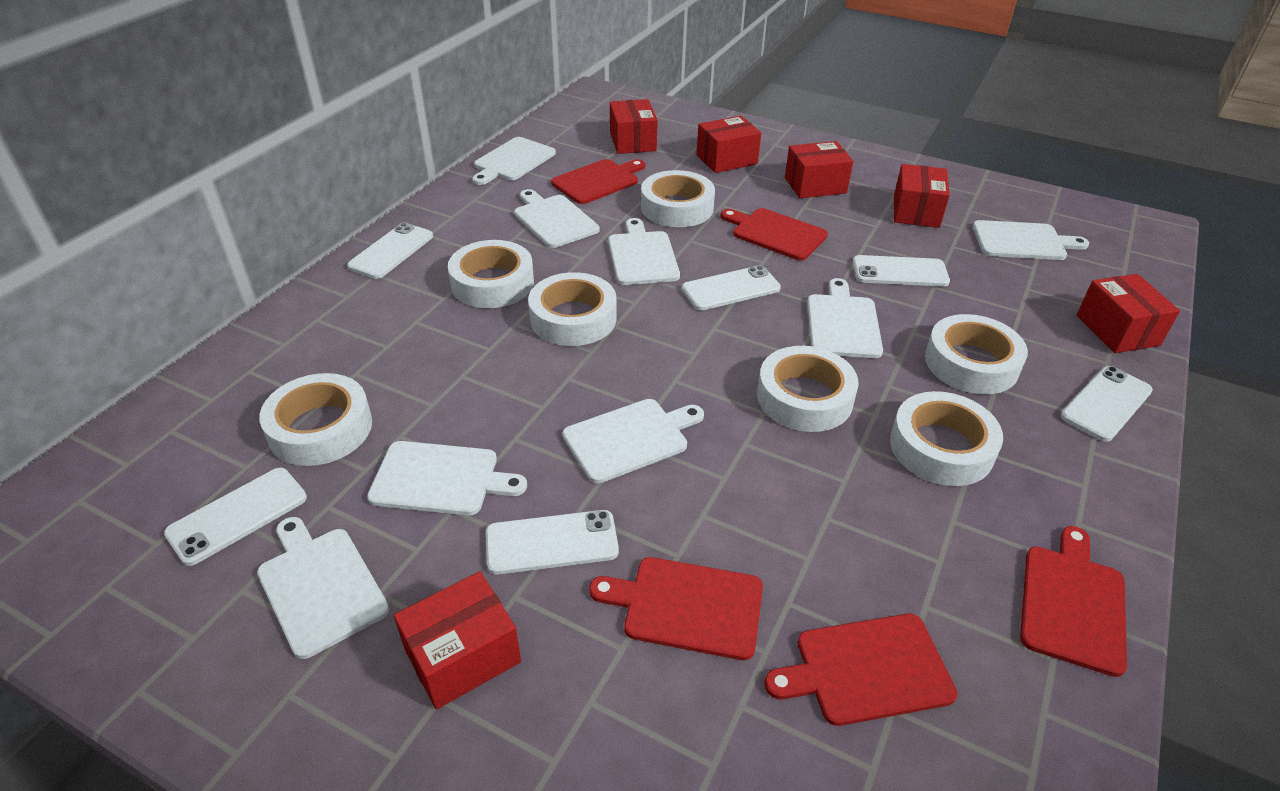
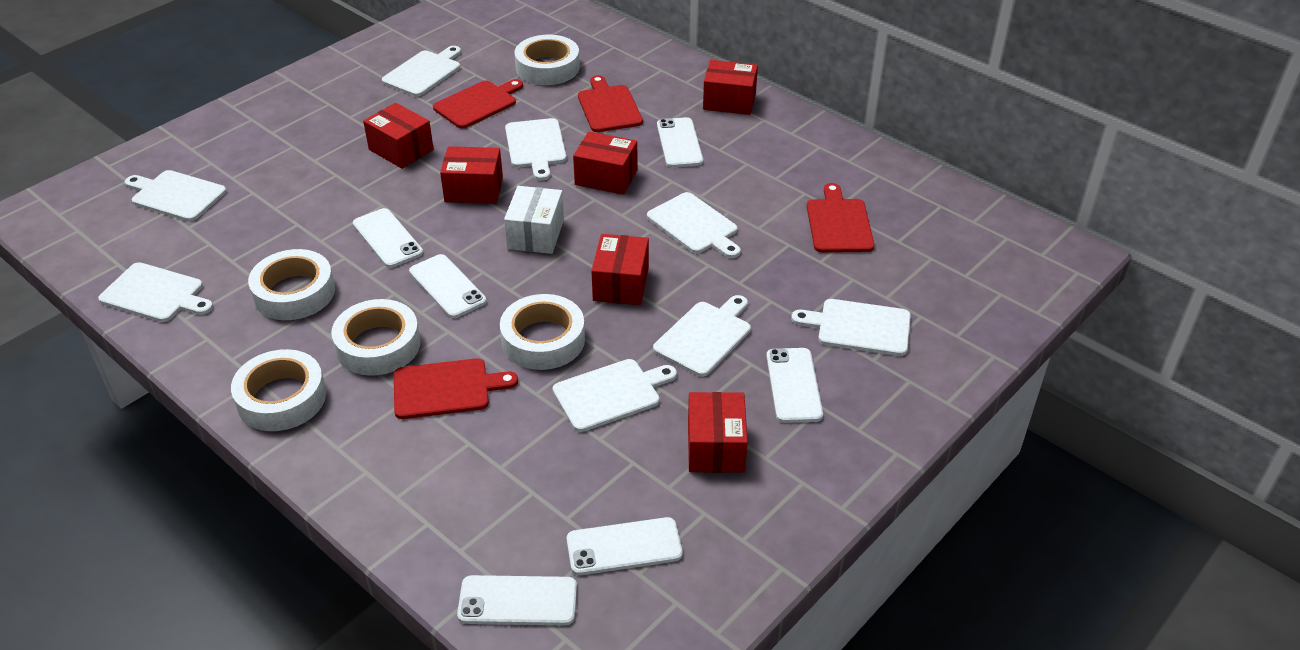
red cutting board: 5 -> 4
white box: 0 -> 1
white tape: 7 -> 5

